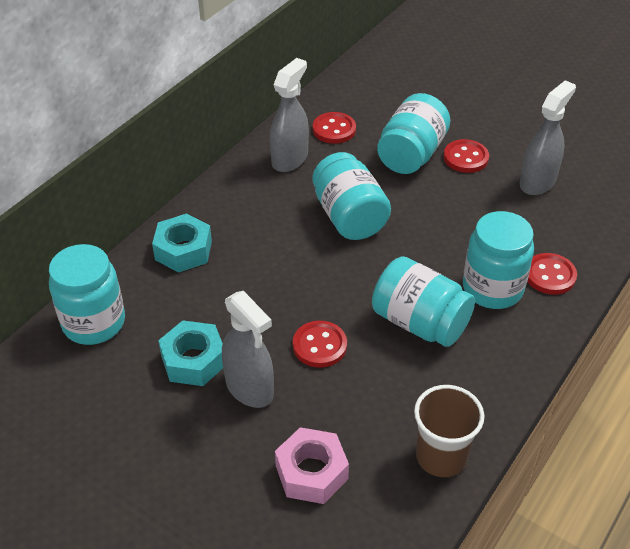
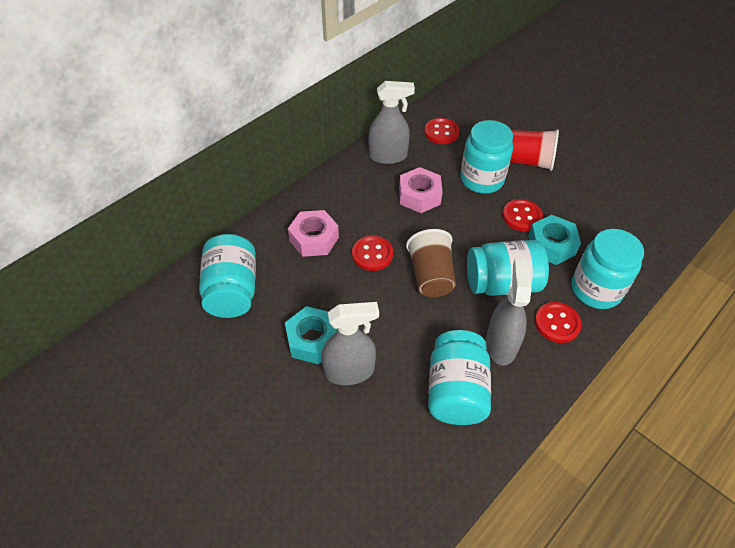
pink nut: 1 -> 2
red cup: 0 -> 1

